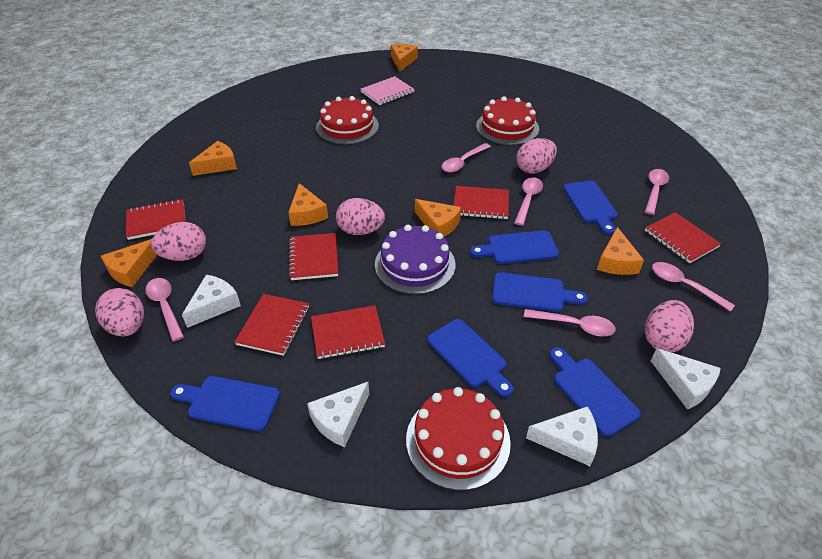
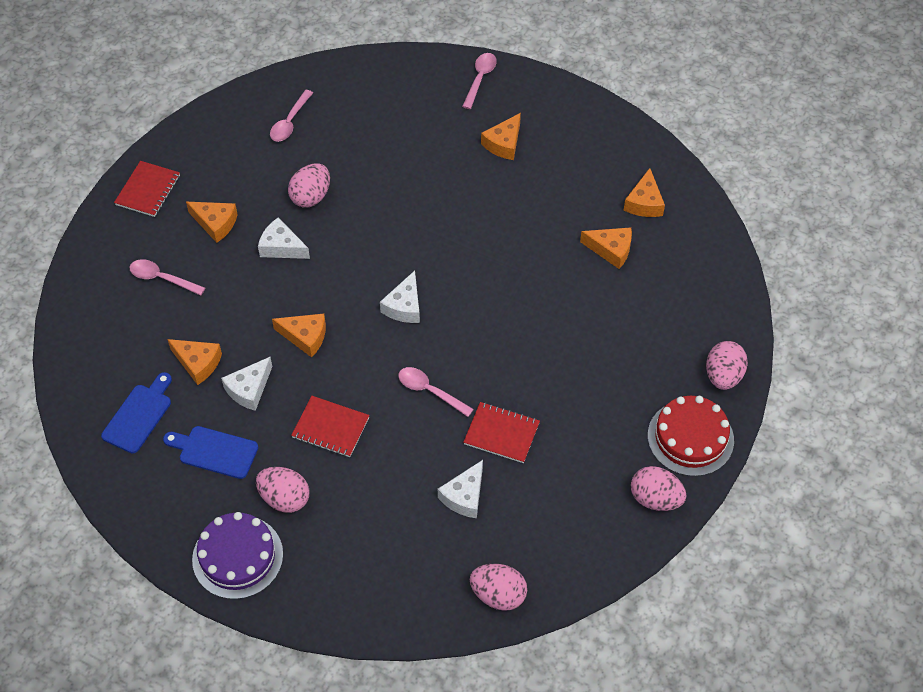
blue cutting board: 6 -> 2
pink notebook: 1 -> 0
pink spoon: 6 -> 4
red cake: 3 -> 1
red notebook: 6 -> 3

